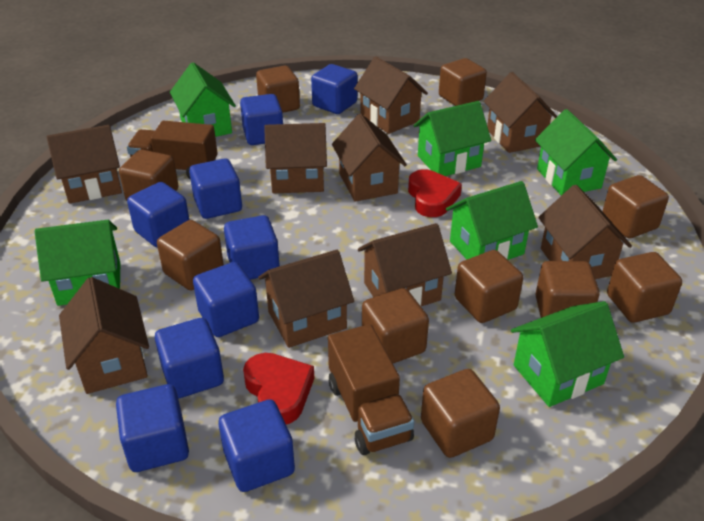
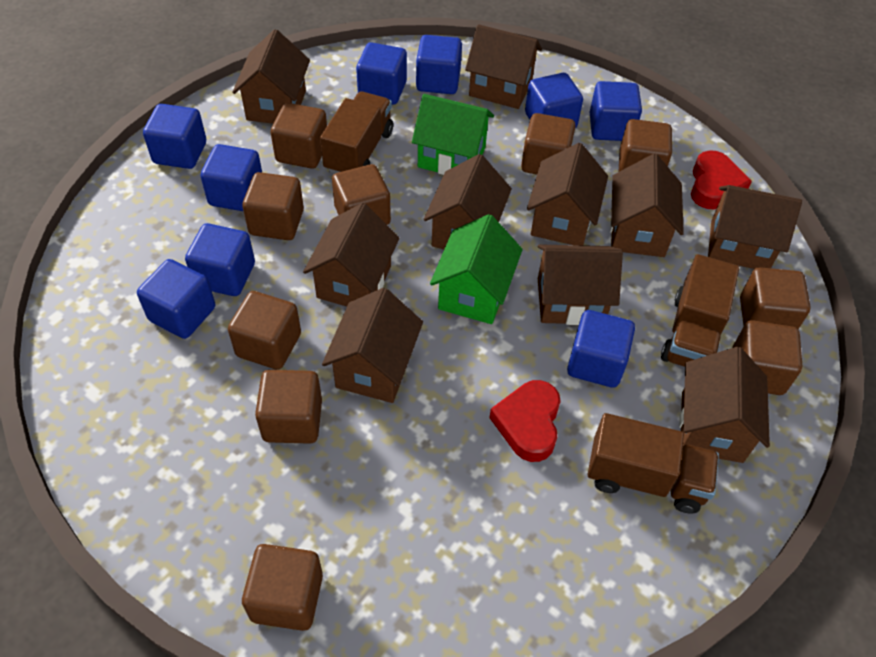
brown house: 9 -> 10
brown truck: 2 -> 3
green house: 6 -> 2

